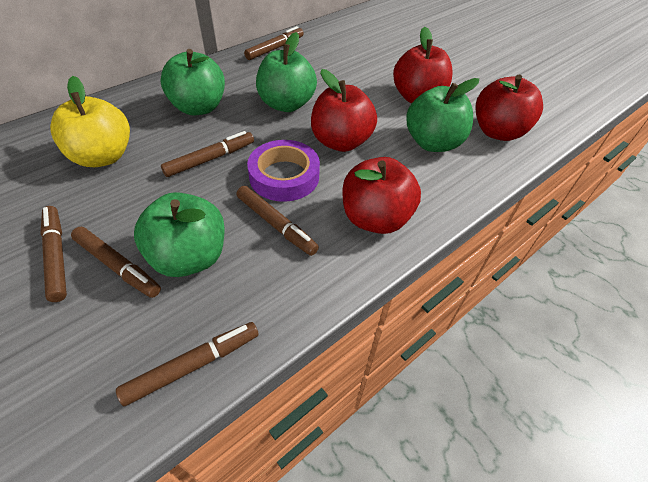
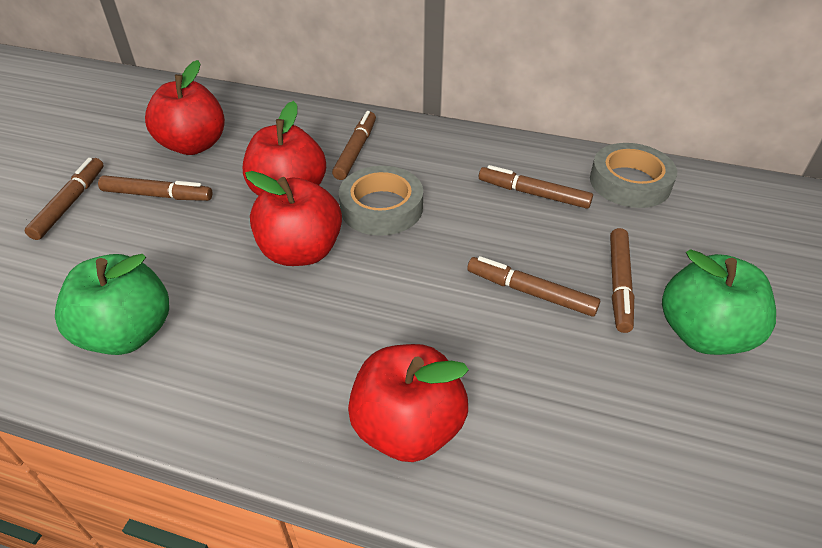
green apple: 4 -> 2
grey tape: 0 -> 2
purple tape: 1 -> 0
yellow apple: 1 -> 0

